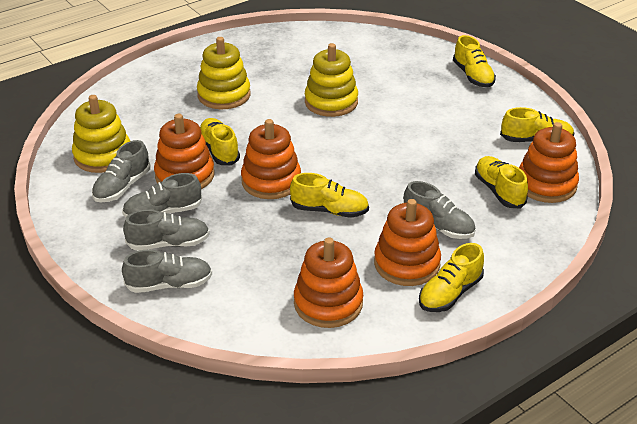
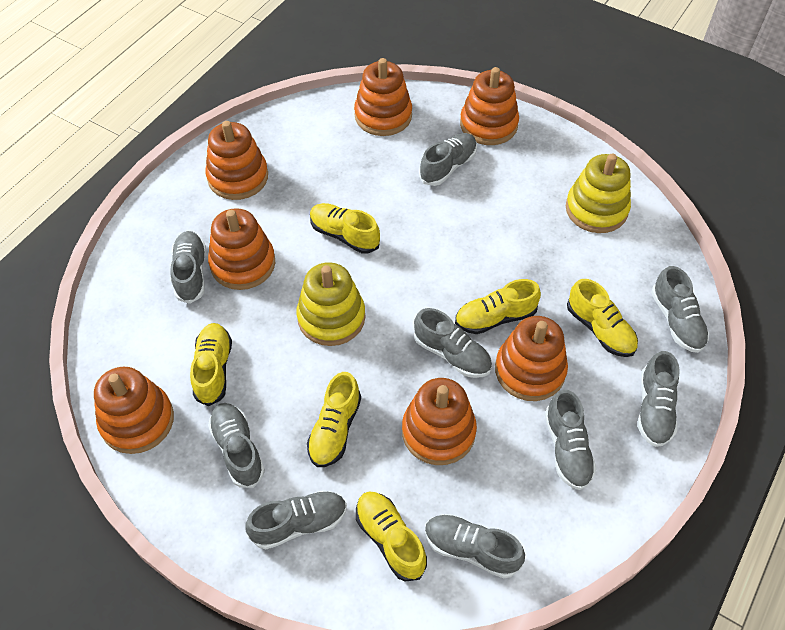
grey shoe: 5 -> 9
orange stacking toy: 5 -> 7
yellow stacking toy: 3 -> 2

